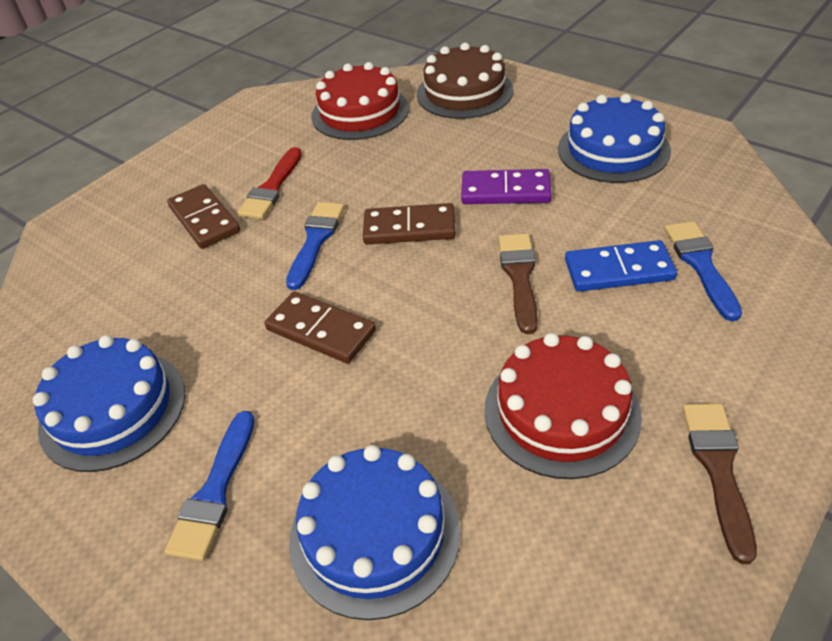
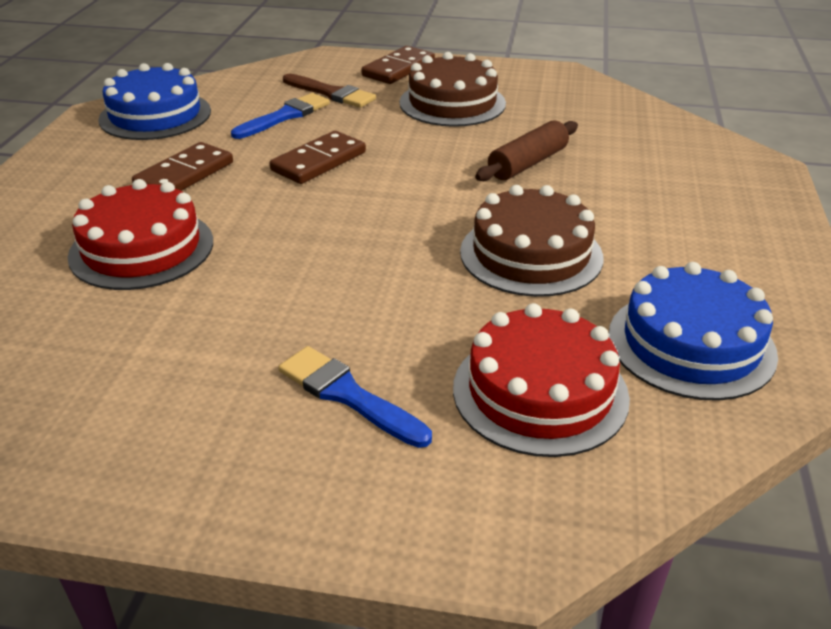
blue brush: 3 -> 2
blue cake: 3 -> 2
blue domino: 1 -> 0
brown brush: 2 -> 1
brown cake: 1 -> 2
brown rolling pin: 0 -> 1
purple domino: 1 -> 0
red brush: 1 -> 0

